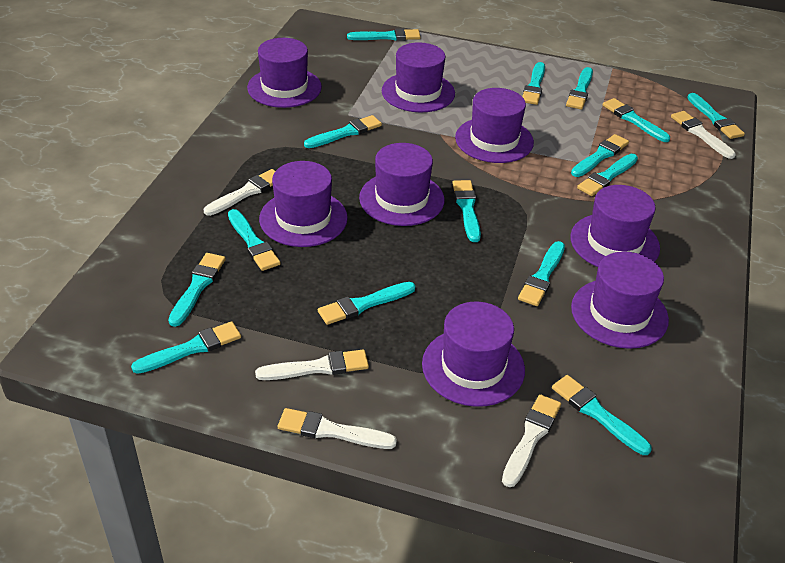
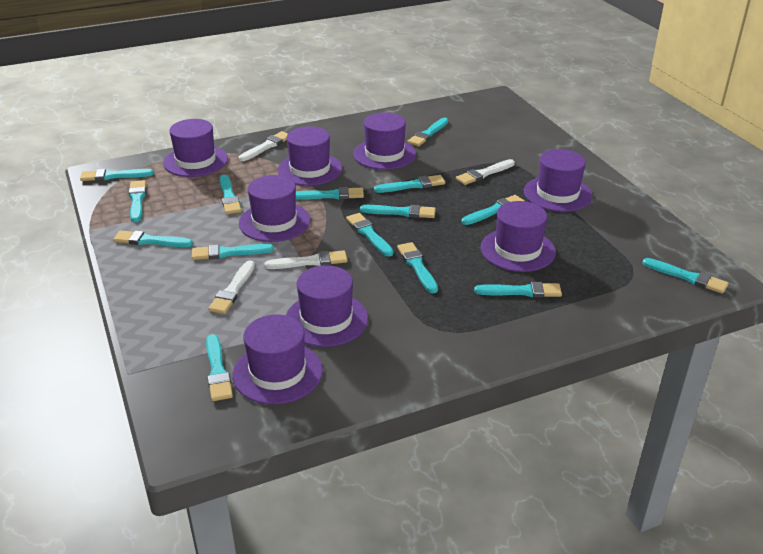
white brush: 5 -> 4

